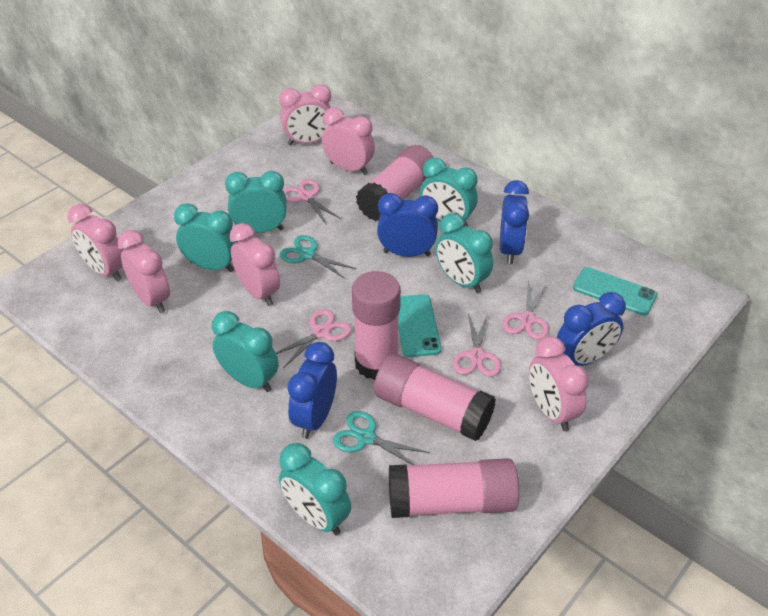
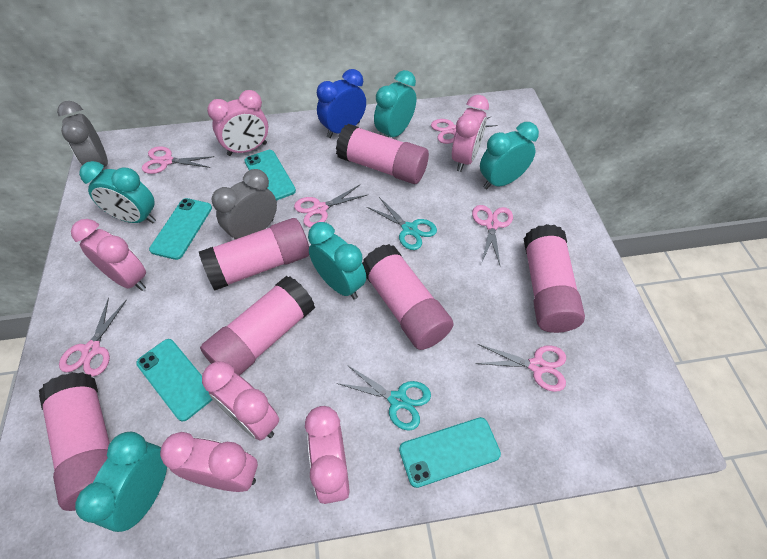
blue clock: 4 -> 1
grey clock: 0 -> 2
pink glue stick: 4 -> 6
pink scissors: 4 -> 6
turquoise clock: 6 -> 5
turquoise phone: 2 -> 4

